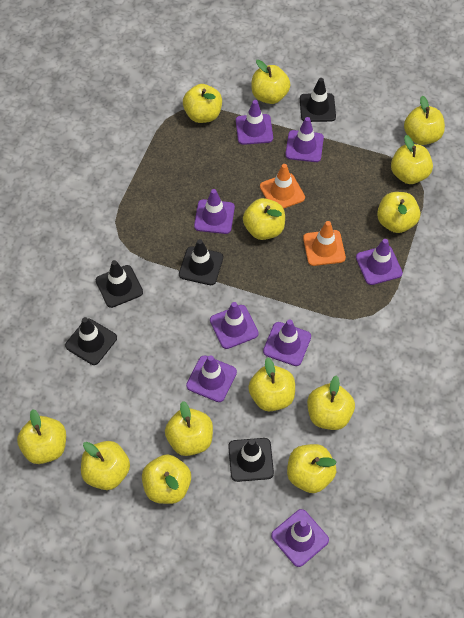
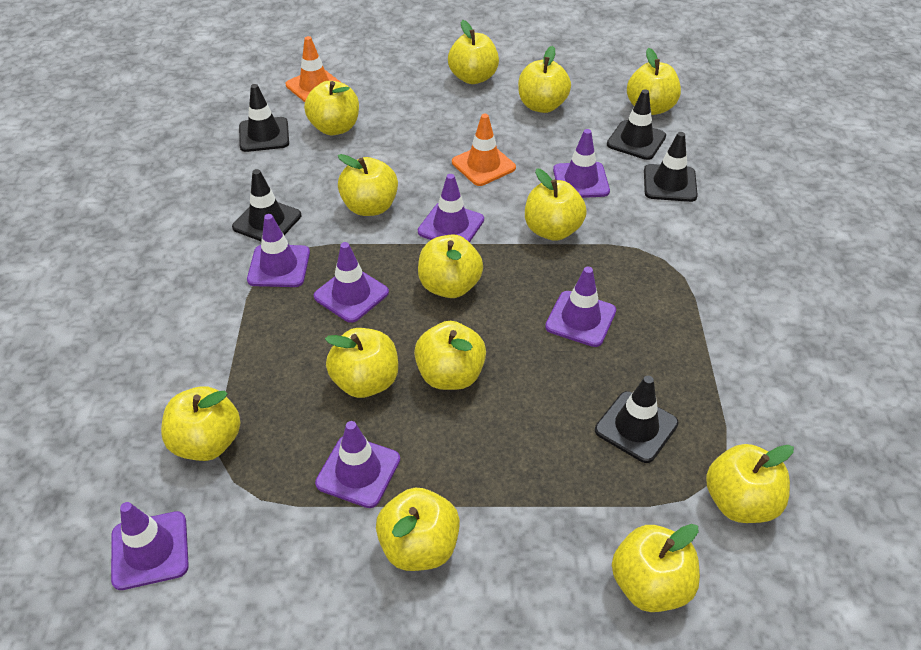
purple traffic cone: 8 -> 7

